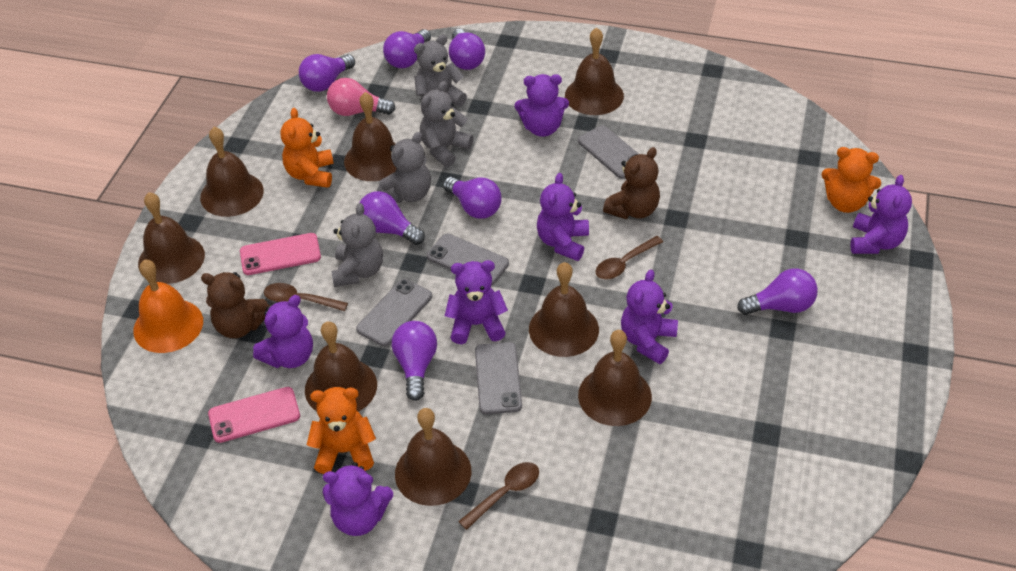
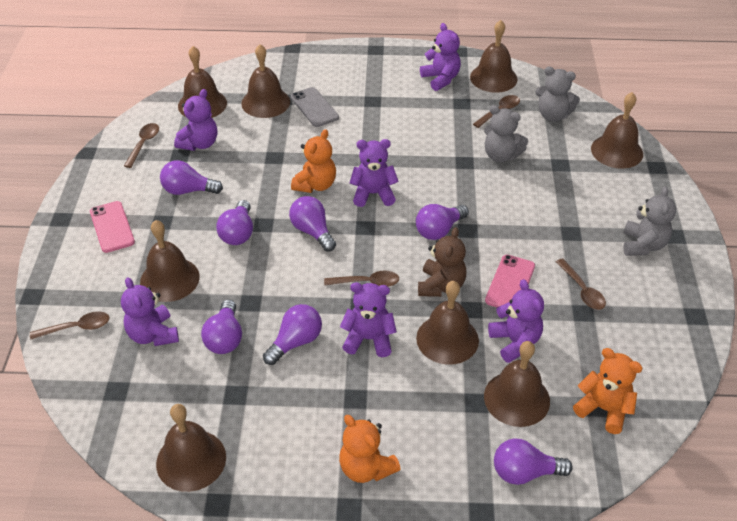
brown spoon: 3 -> 5
brown teddy bear: 2 -> 1
grey phone: 4 -> 1
grey teddy bear: 4 -> 3
orange bell: 1 -> 0
pink light bulb: 1 -> 0
purple teddy bear: 7 -> 6

